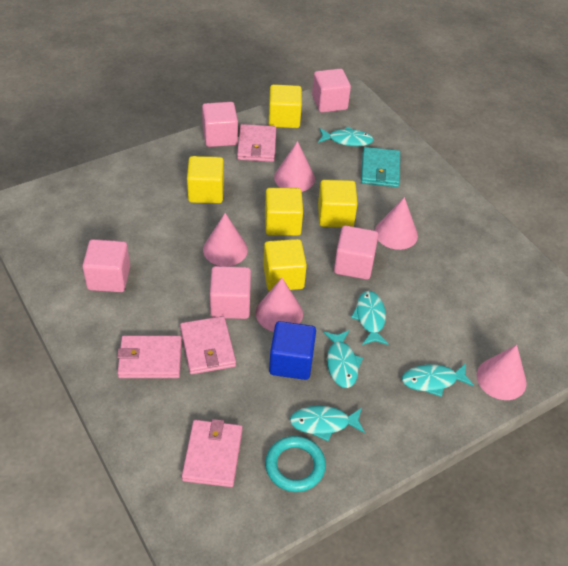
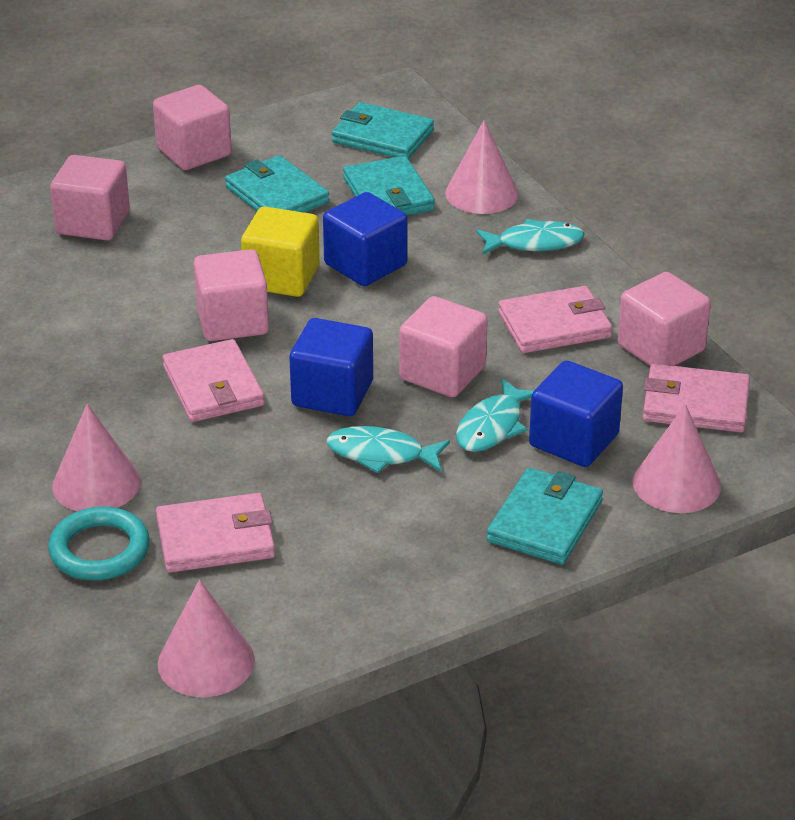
blue cube: 1 -> 3
pink cone: 5 -> 4
turquoise fish: 5 -> 3
turquoise wallet: 1 -> 4
yellow cube: 5 -> 1

